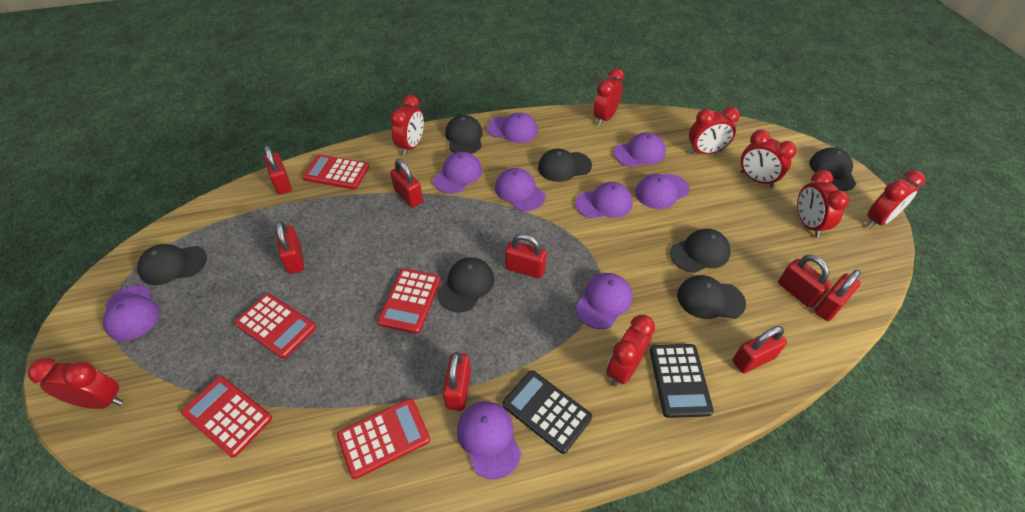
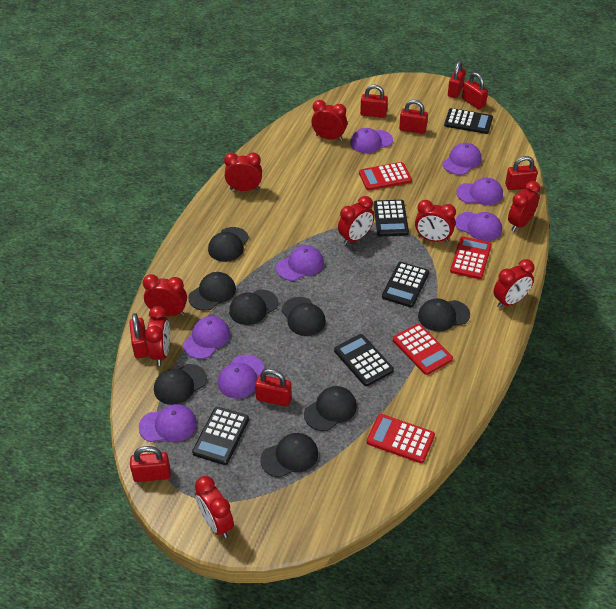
black calculator: 2 -> 5
black cap: 7 -> 8
purple cap: 9 -> 8
red calculator: 5 -> 4
red clock: 8 -> 9

